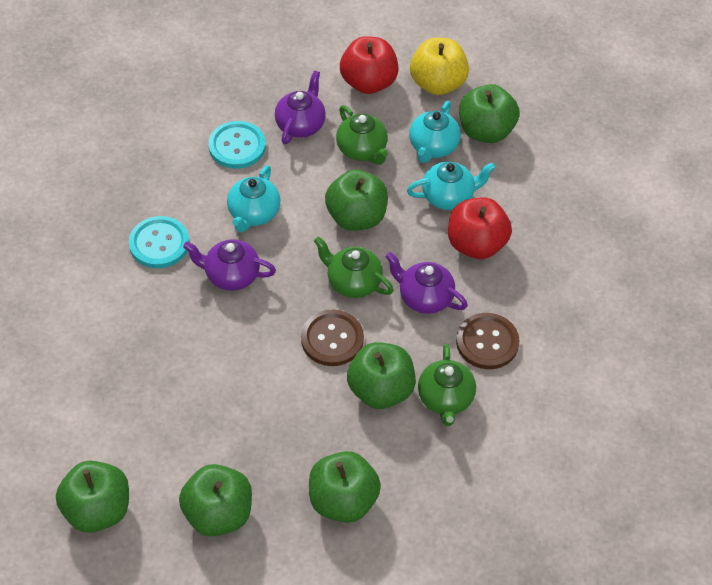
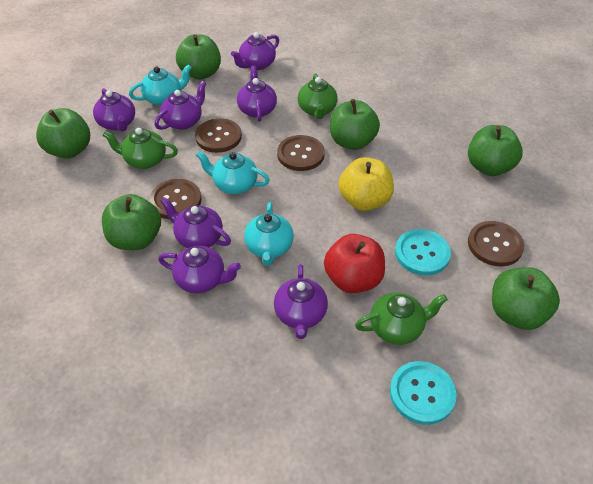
brown button: 2 -> 4
purple teapot: 3 -> 7
red apple: 2 -> 1

